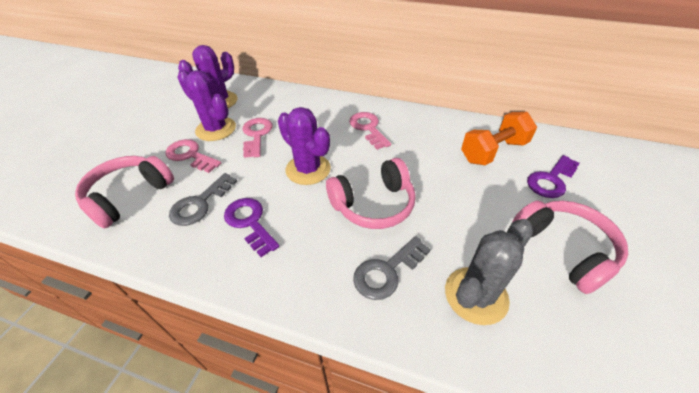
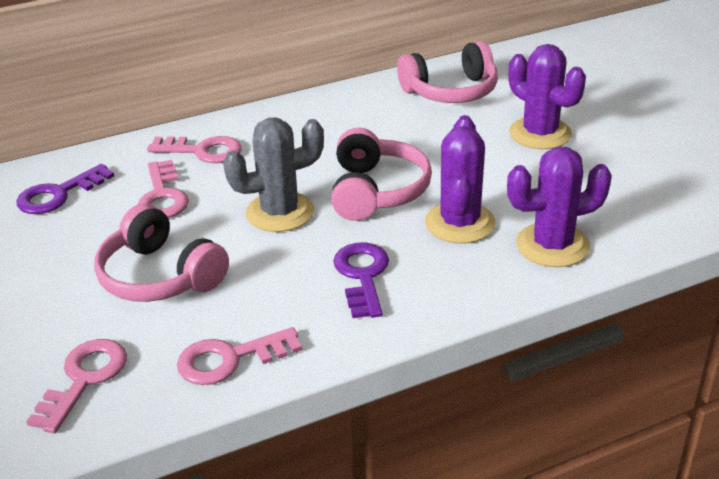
grey key: 2 -> 0
orange dumbbell: 1 -> 0
pink key: 3 -> 4

